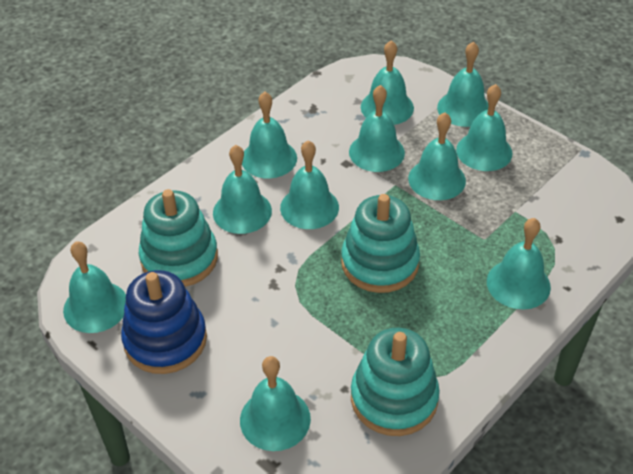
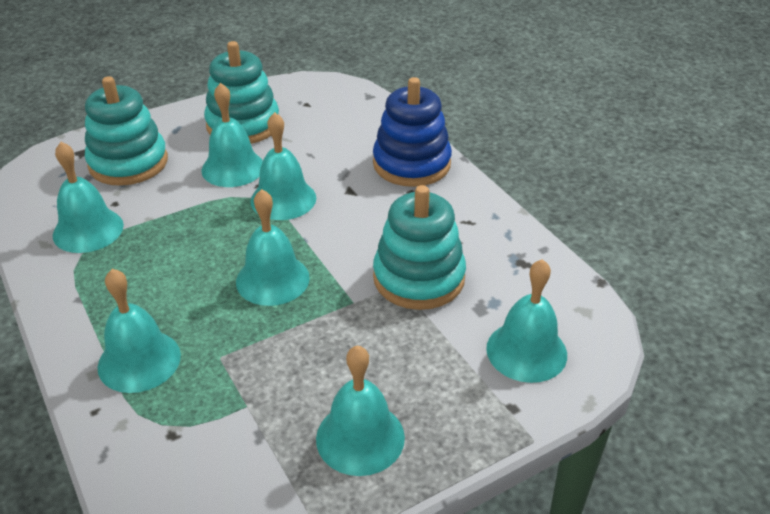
turquoise bell: 11 -> 7

